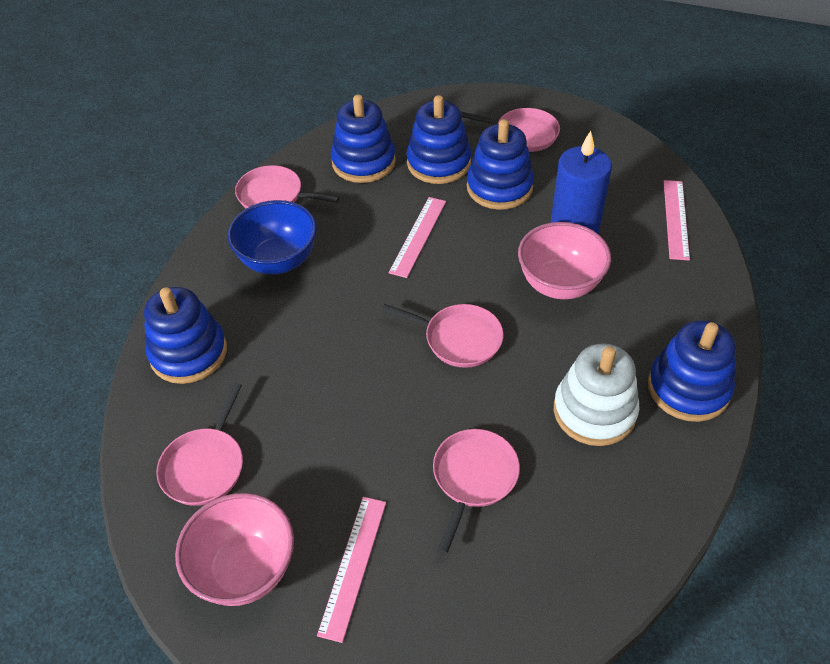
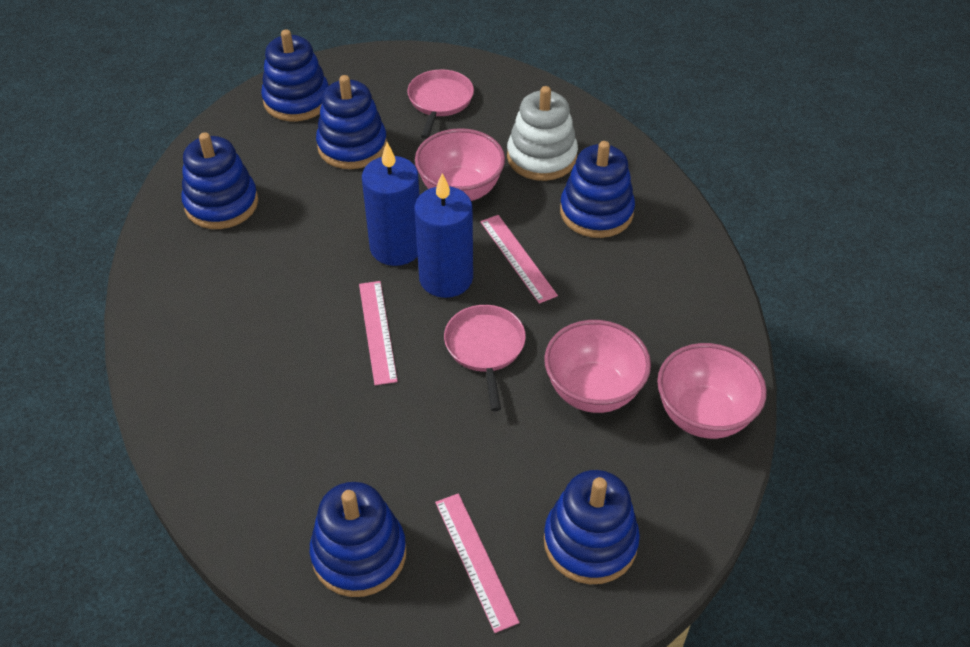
blue bowl: 1 -> 0
blue candle: 1 -> 2
blue stacking toy: 5 -> 6
pink bowl: 2 -> 3
pink pan: 5 -> 2

